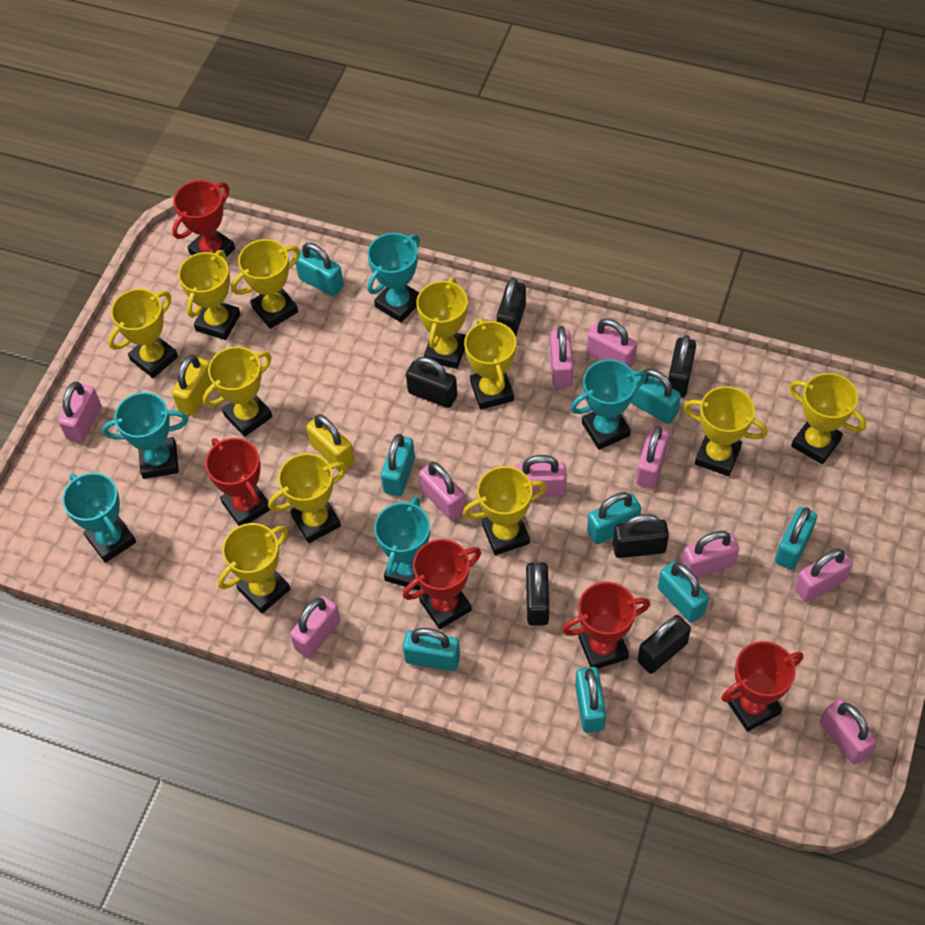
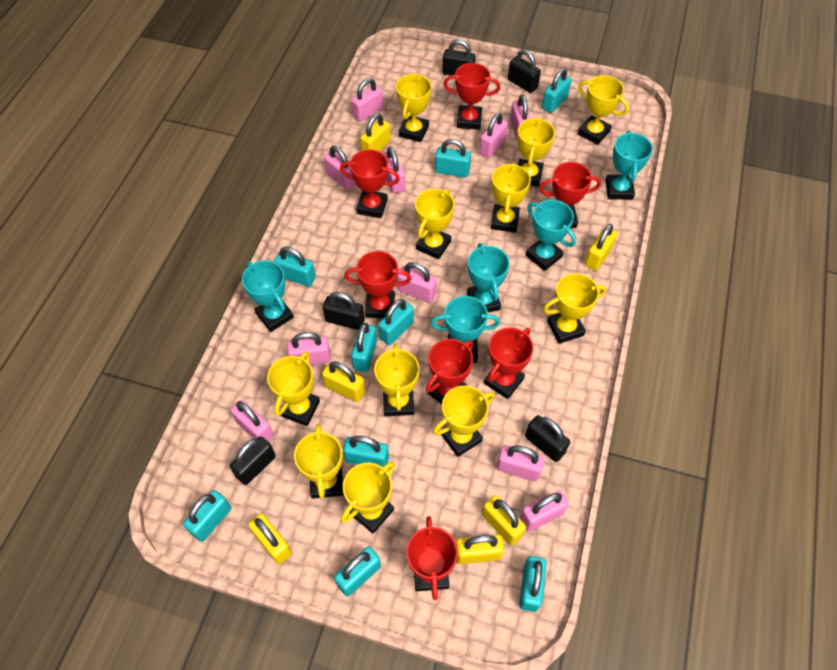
black padlock: 6 -> 5
red trophy: 5 -> 7
turquoise padlock: 8 -> 9
yellow padlock: 2 -> 6

